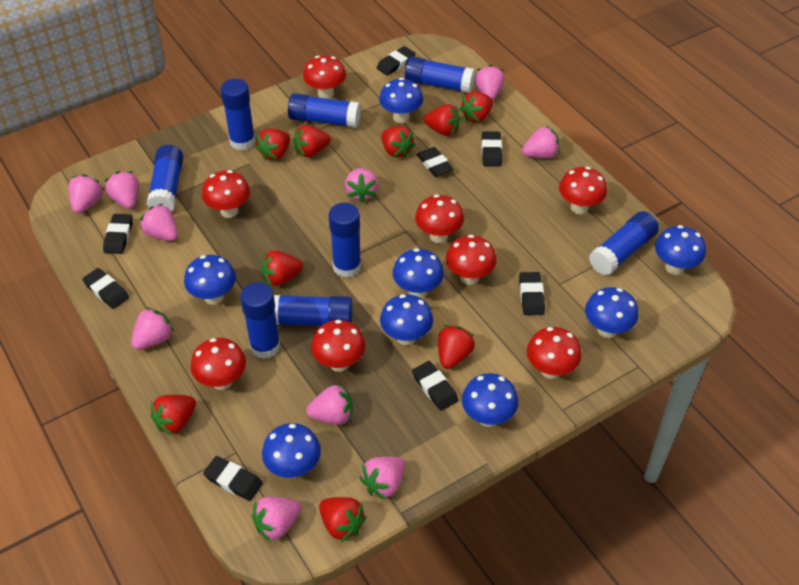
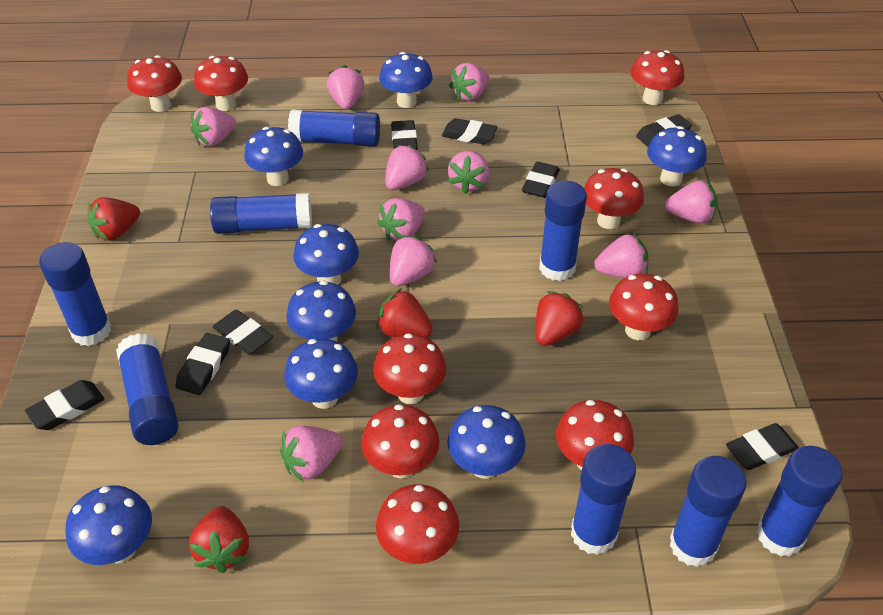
red mushroom: 8 -> 9
red strawberry: 9 -> 4

